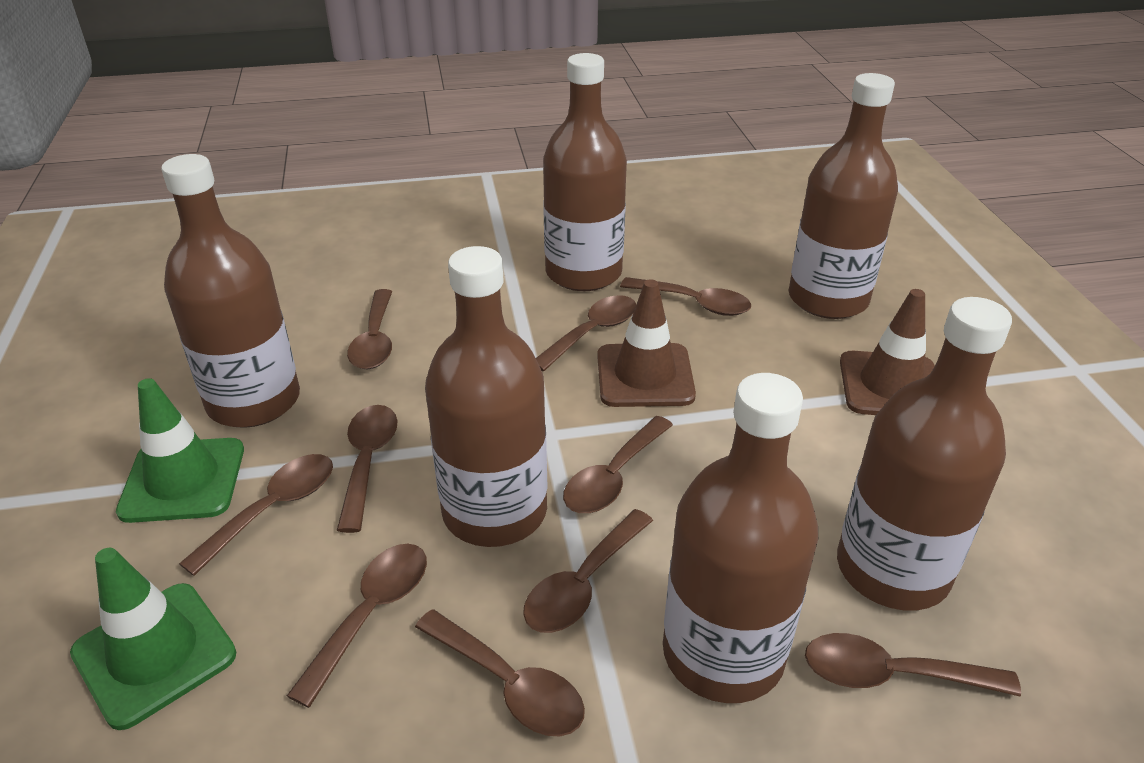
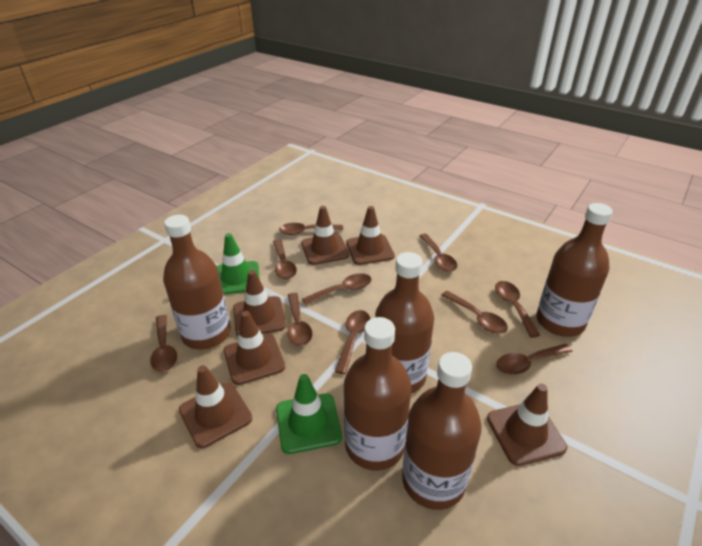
brown bottle: 6 -> 5
brown traffic cone: 2 -> 6

